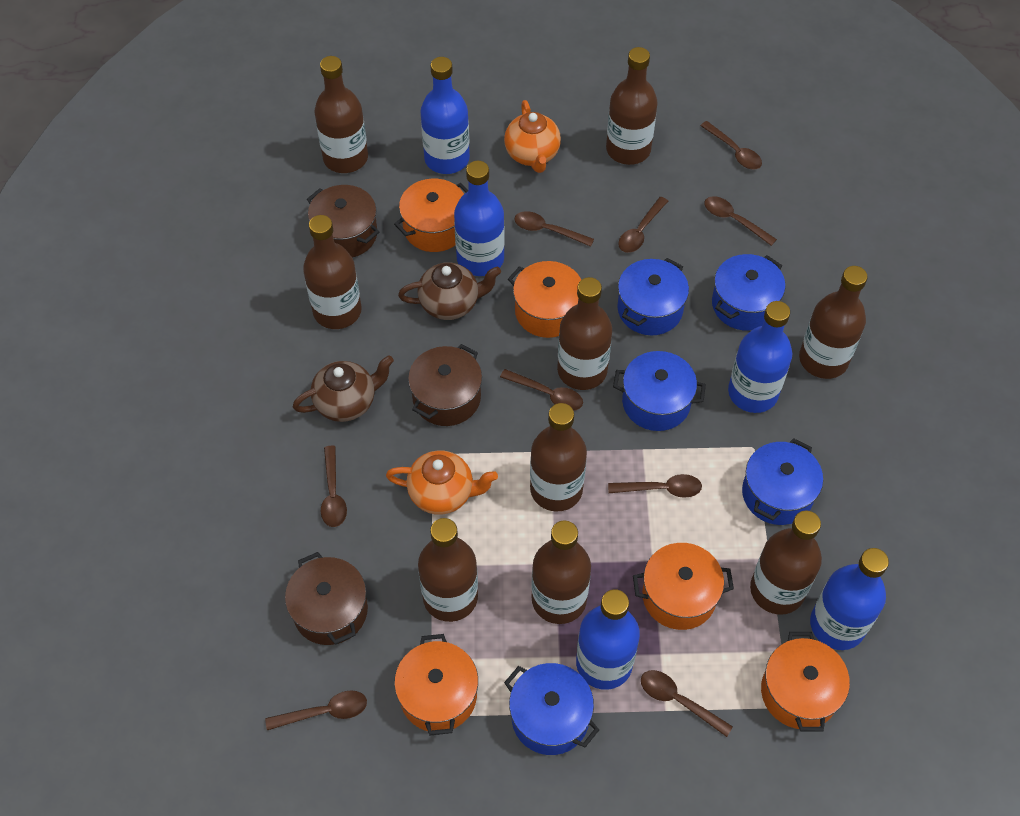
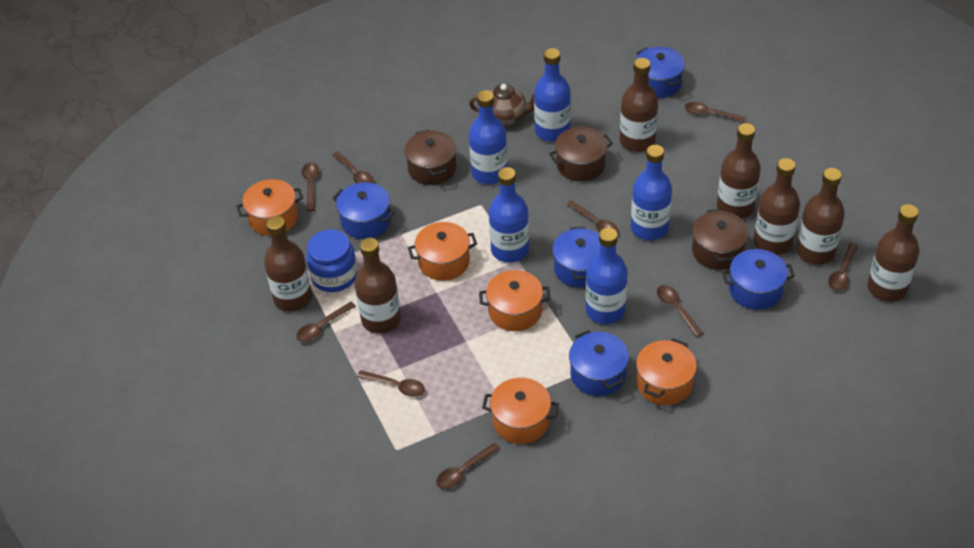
blue jar: 0 -> 1
brown bottle: 9 -> 7
brown teapot: 2 -> 1
orange teapot: 2 -> 0

